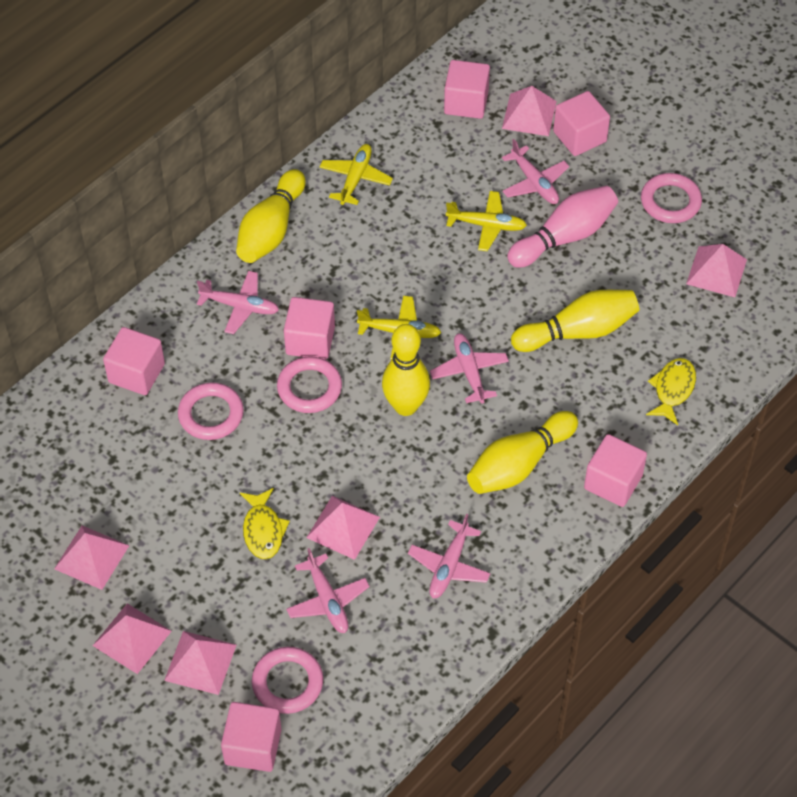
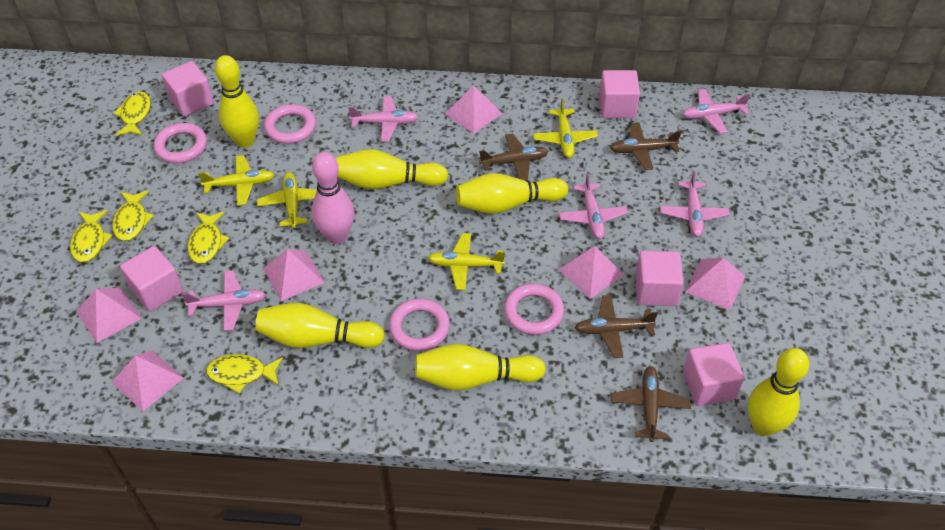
brown plane: 0 -> 4
pink cube: 6 -> 5
yellow bowling pin: 4 -> 6
yellow fish: 2 -> 5
yellow plane: 3 -> 4

